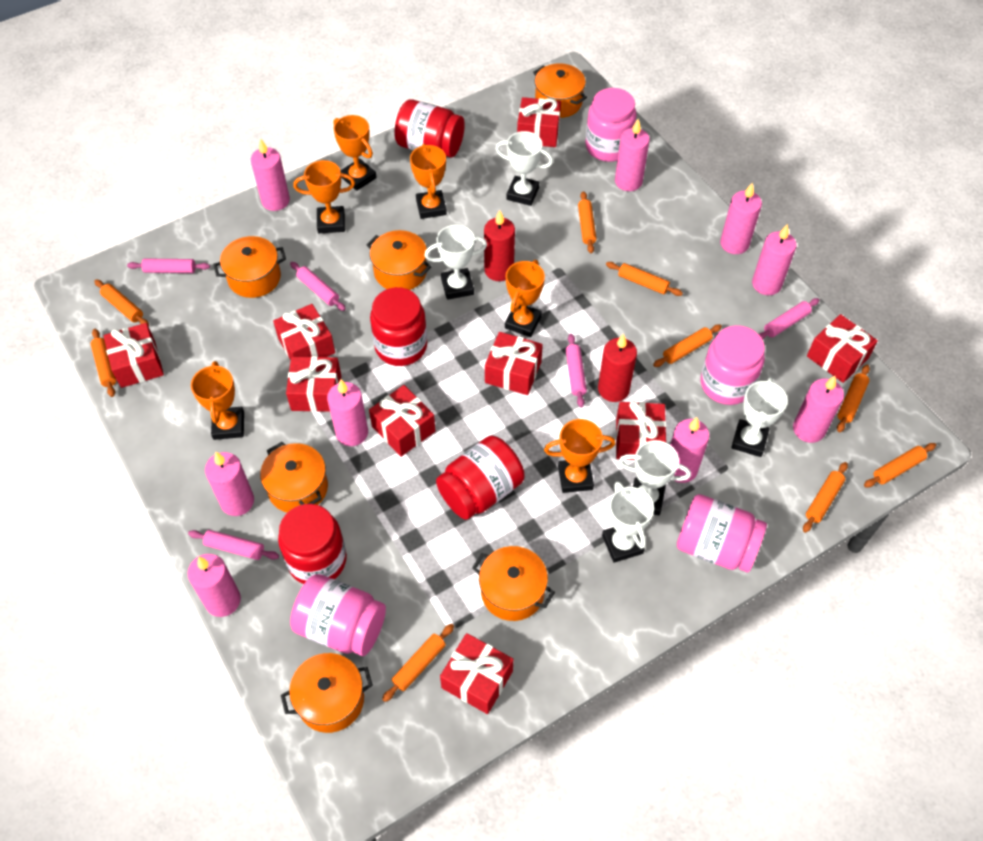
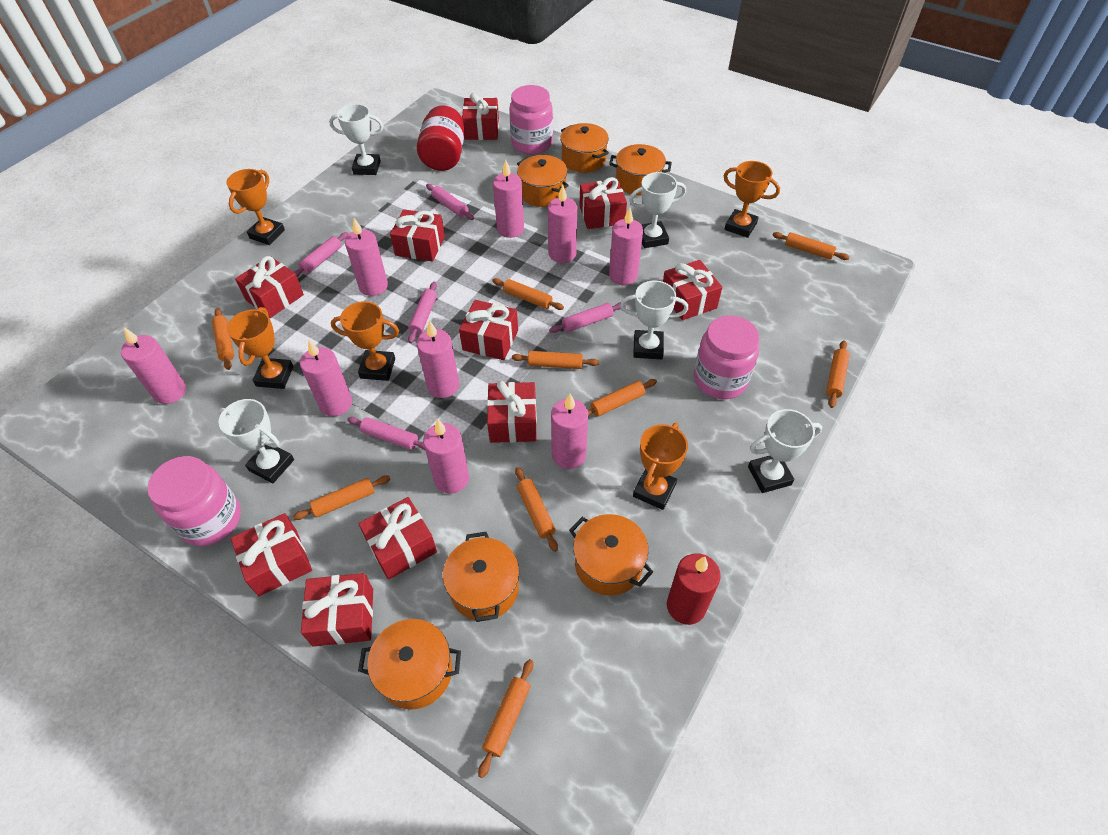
orange trophy: 6 -> 5
pink jar: 4 -> 3
red candle: 2 -> 1
red gift: 9 -> 10
red jar: 4 -> 1

